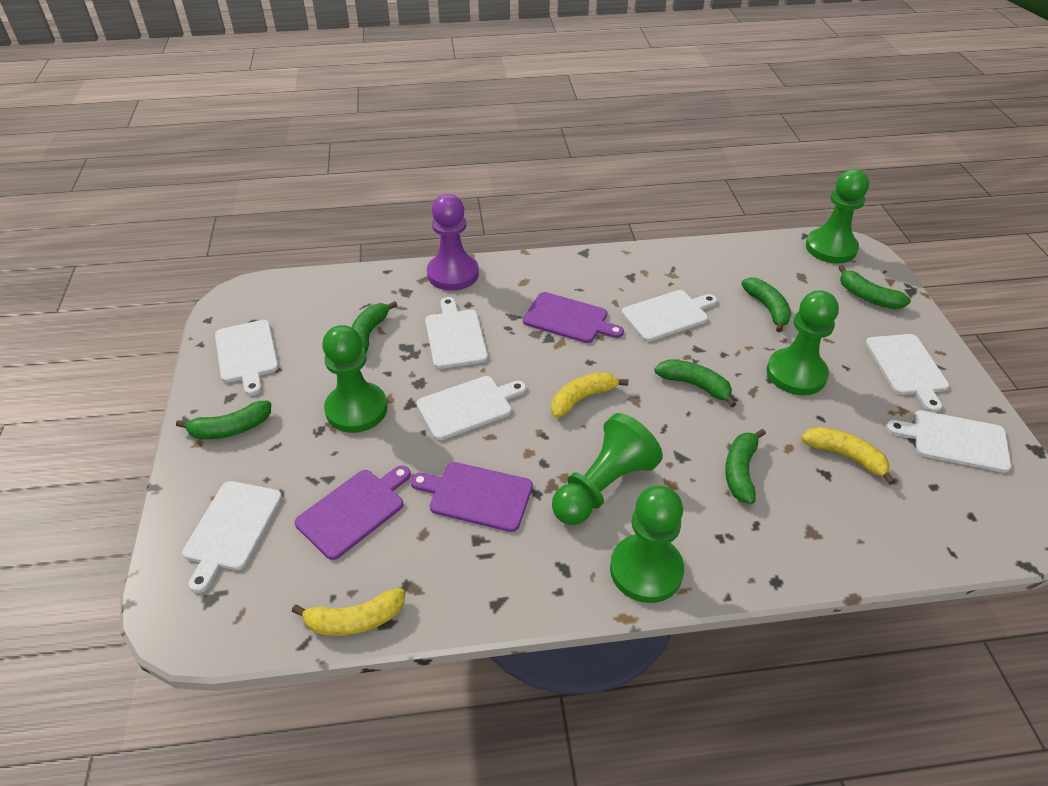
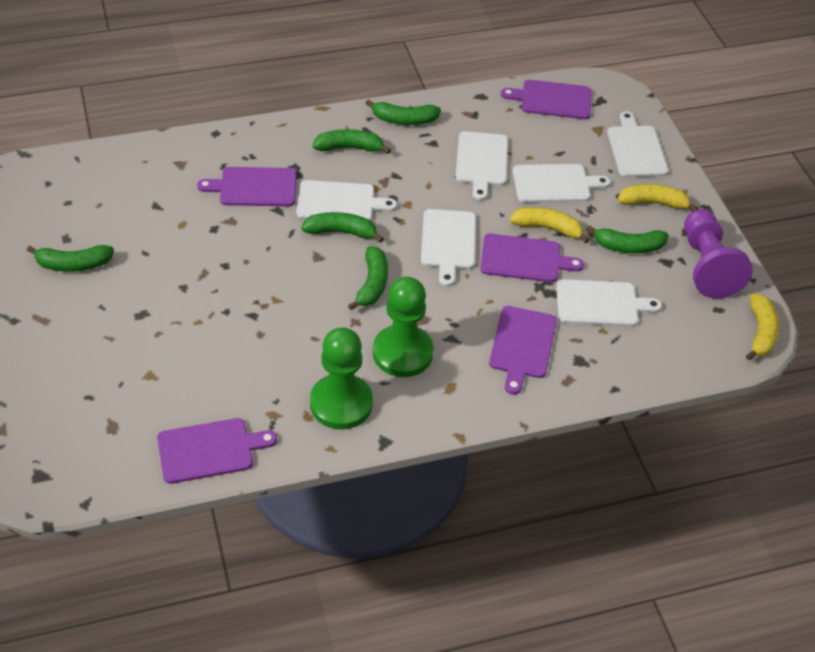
green pawn: 5 -> 2
purple cutting board: 3 -> 5
white cutting board: 7 -> 6

